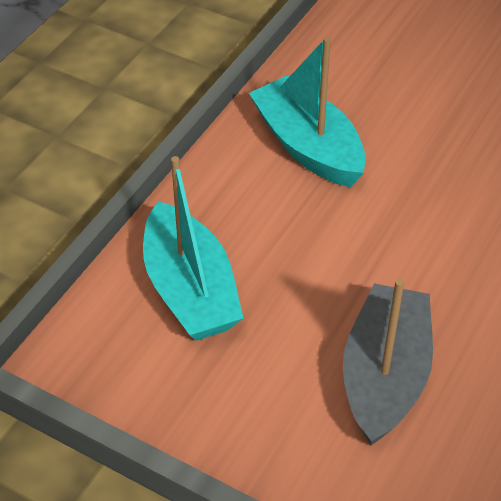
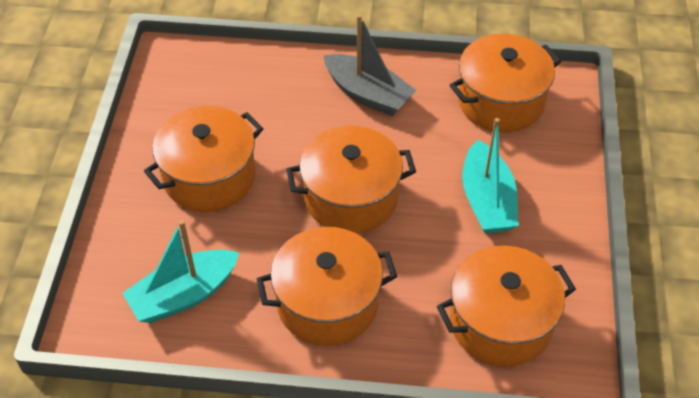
orange pot: 0 -> 5

